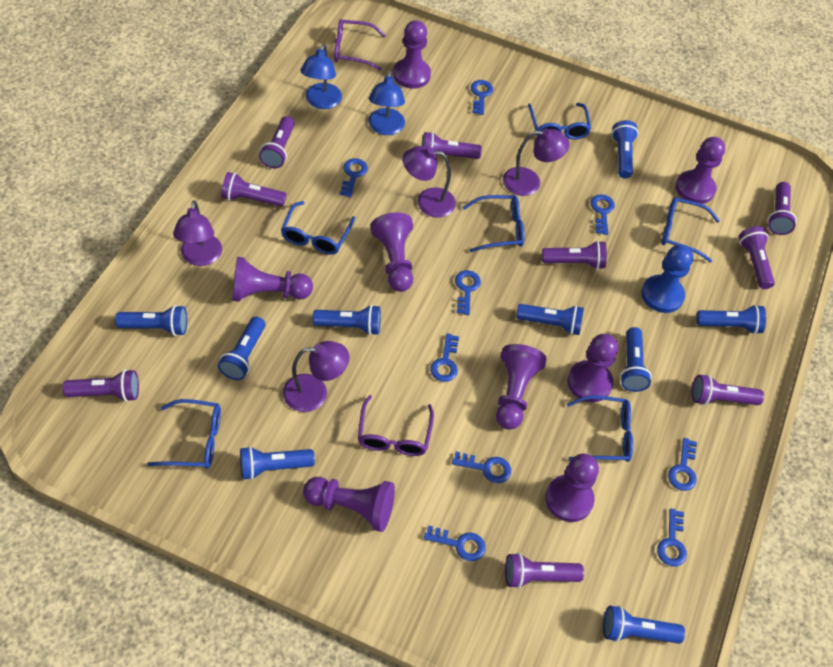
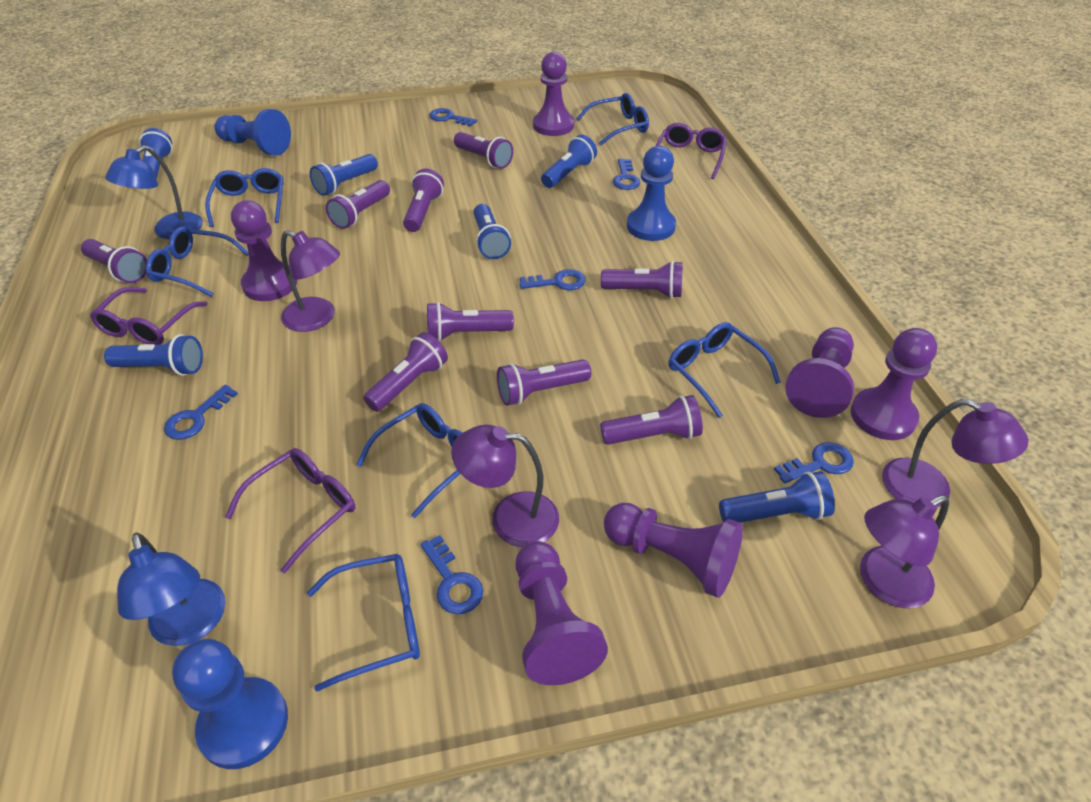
blue flashlight: 9 -> 6
blue key: 9 -> 6
blue pawn: 1 -> 3
purple glasses: 2 -> 3
purple pawn: 8 -> 6

